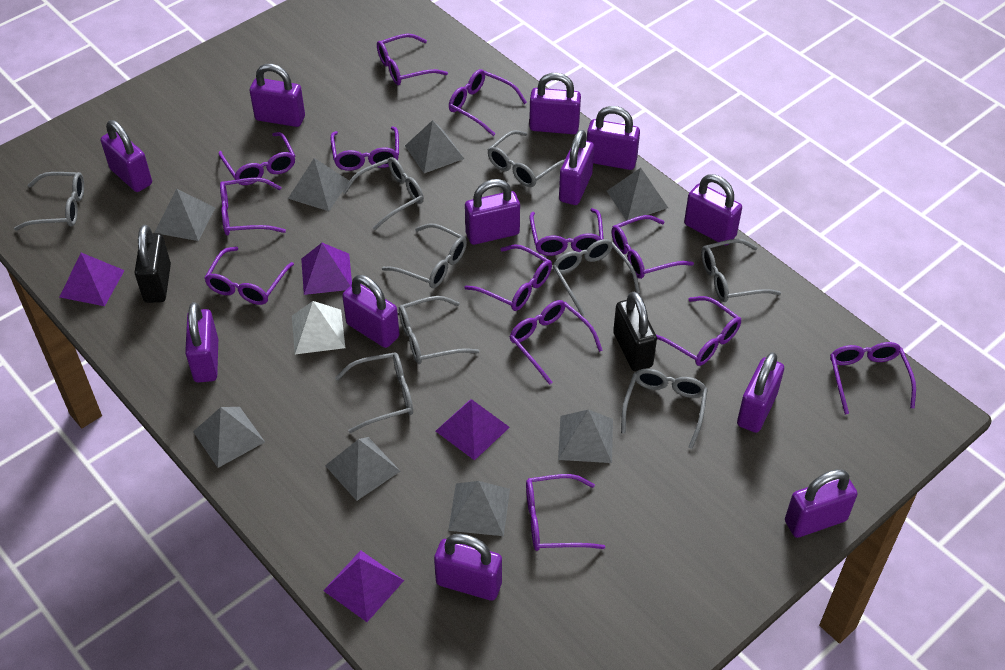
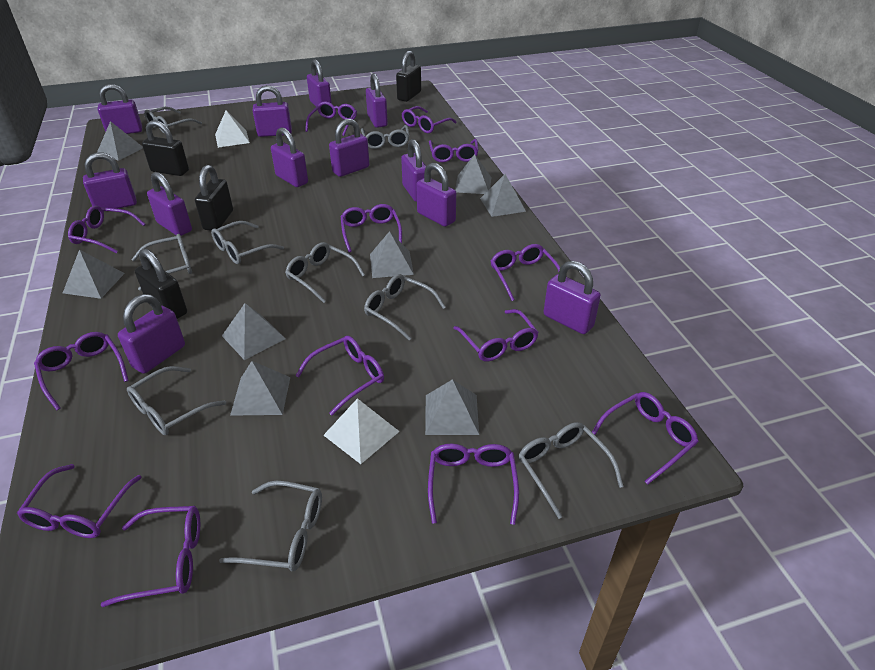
black padlock: 2 -> 4
purple pyramid: 4 -> 0
white pyramid: 1 -> 2

